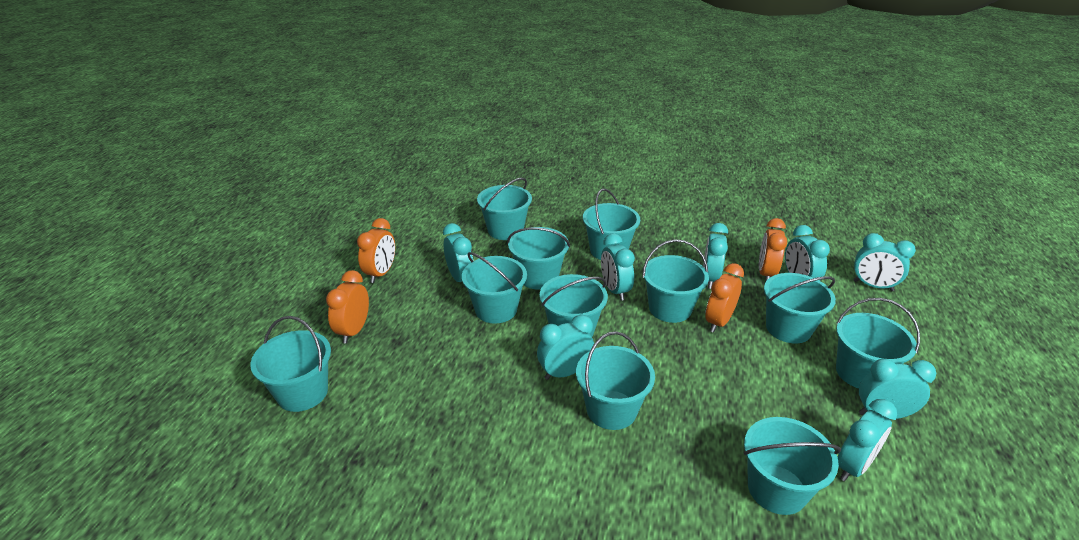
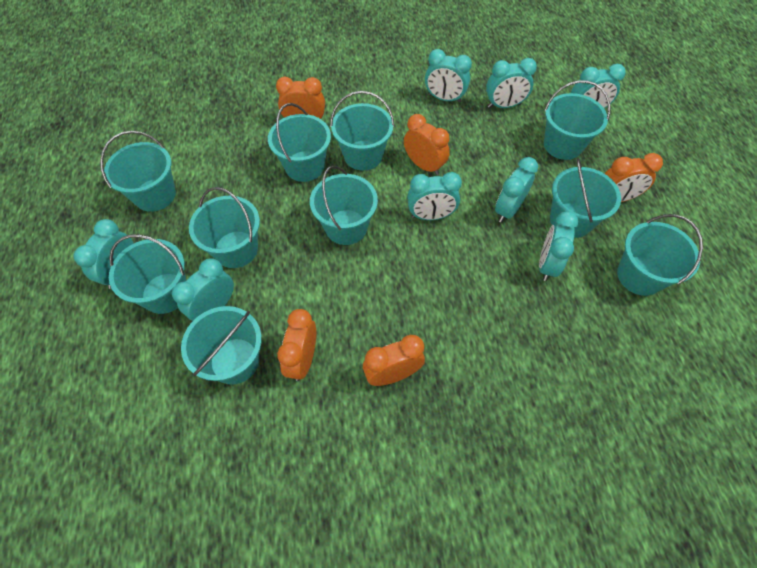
orange clock: 4 -> 5
turquoise bucket: 11 -> 10

